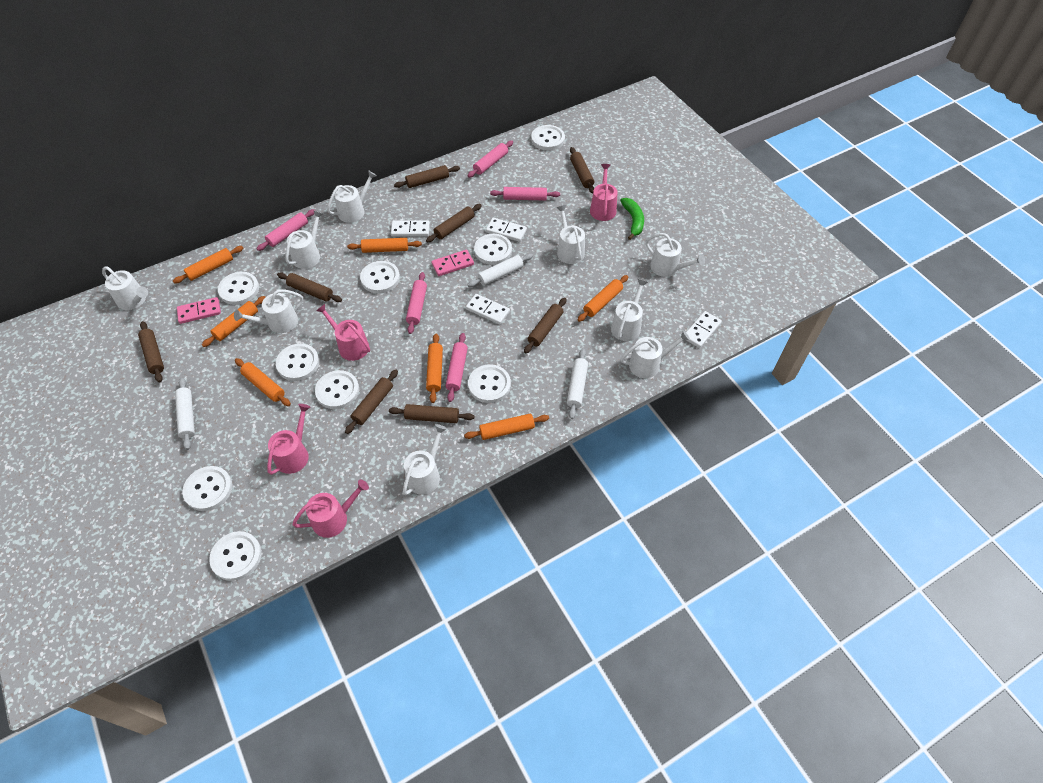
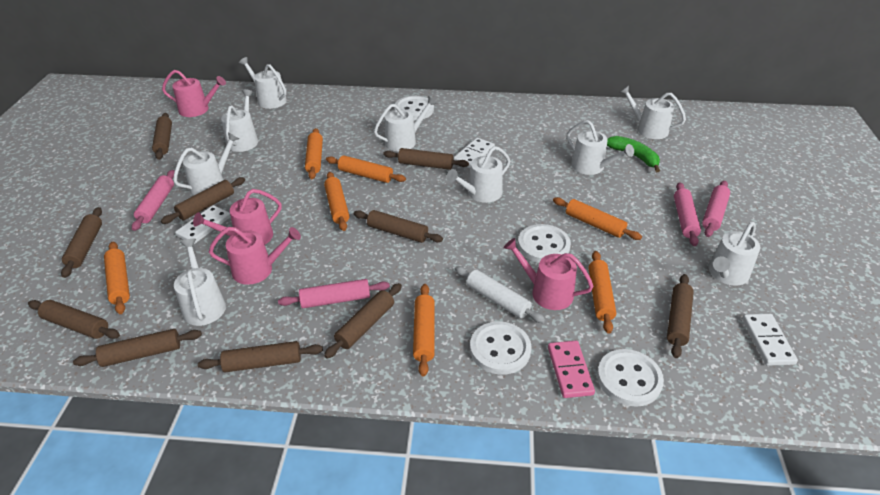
brown rolling pin: 8 -> 10
pink domino: 2 -> 1
pink rolling pin: 5 -> 4
white button: 9 -> 4
white domino: 4 -> 3
white rolling pin: 3 -> 1

